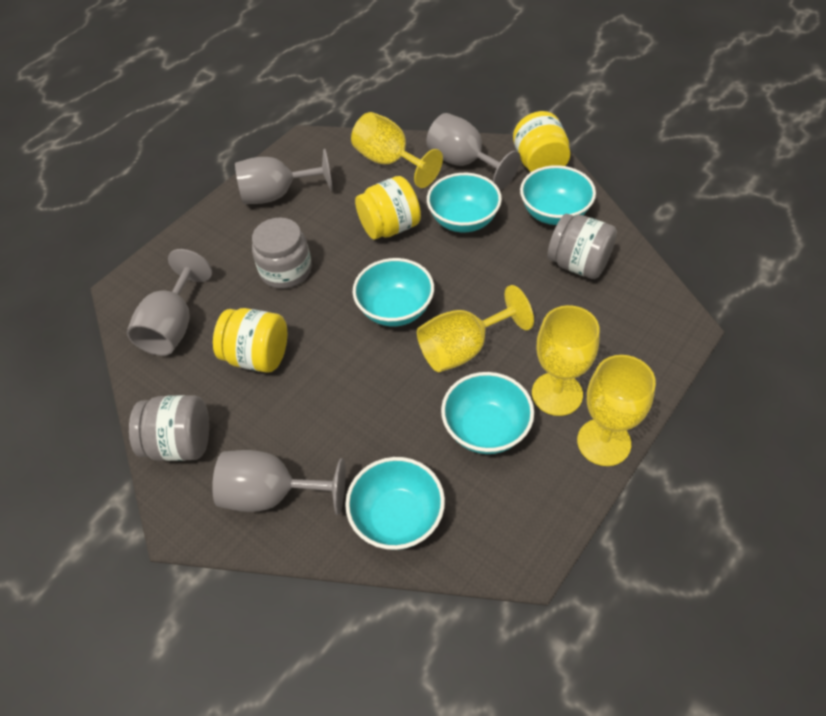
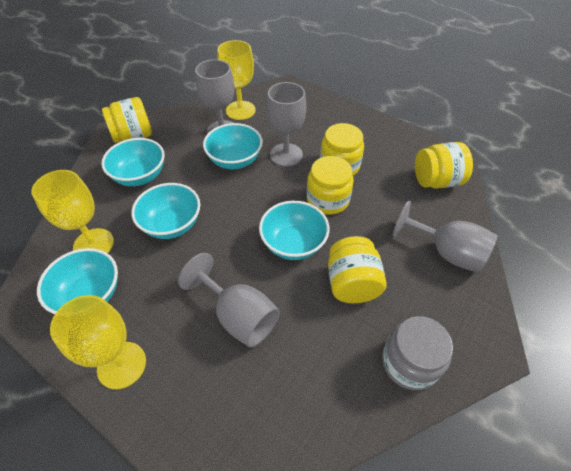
grey jar: 3 -> 1
yellow goblet: 4 -> 3
yellow jar: 3 -> 5

